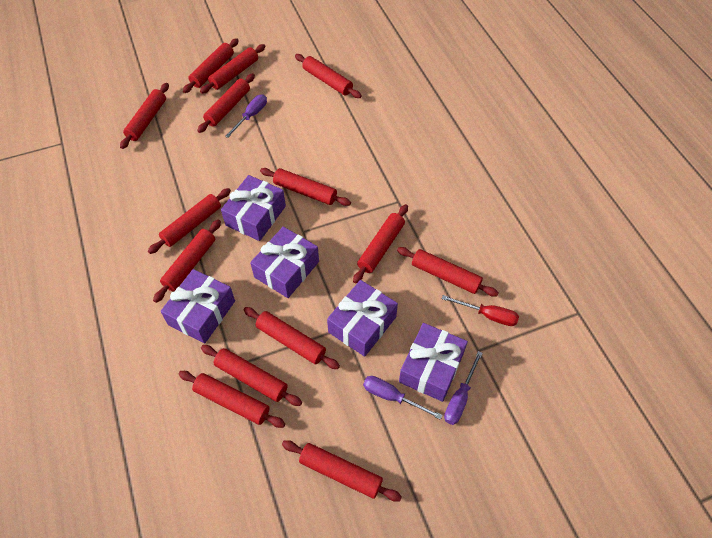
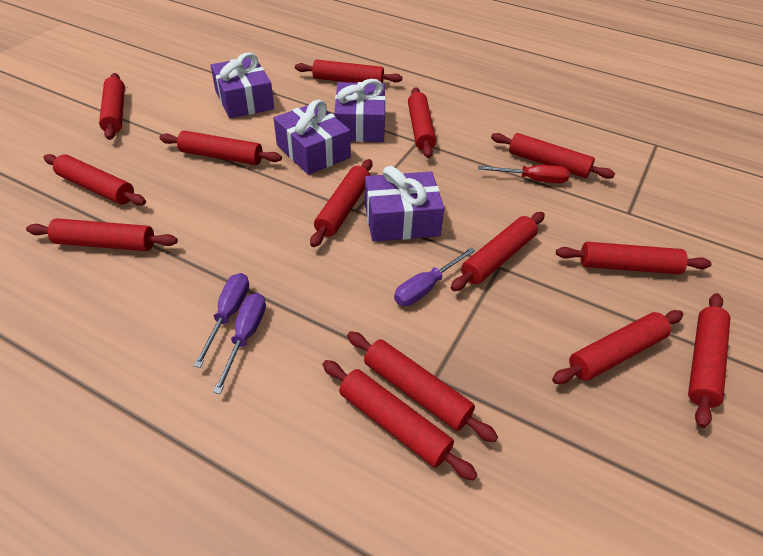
purple gift: 5 -> 4

